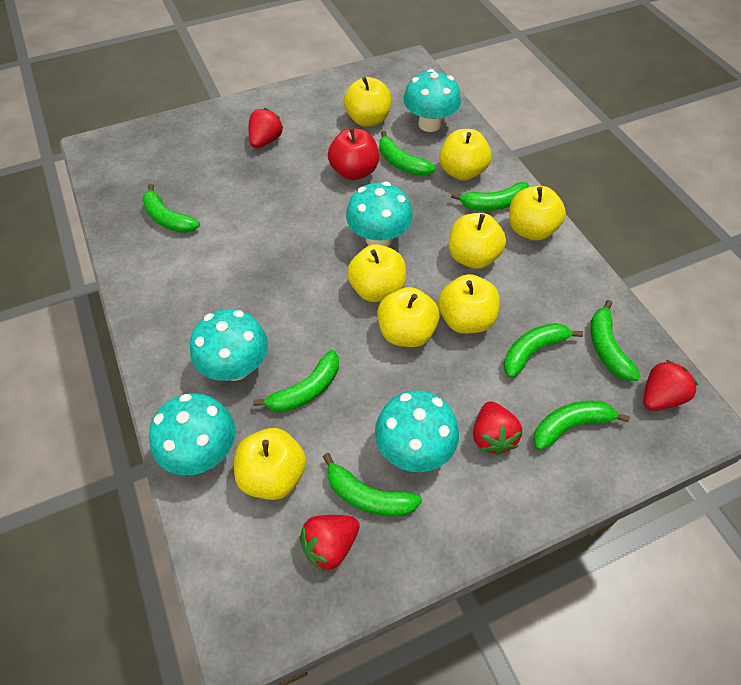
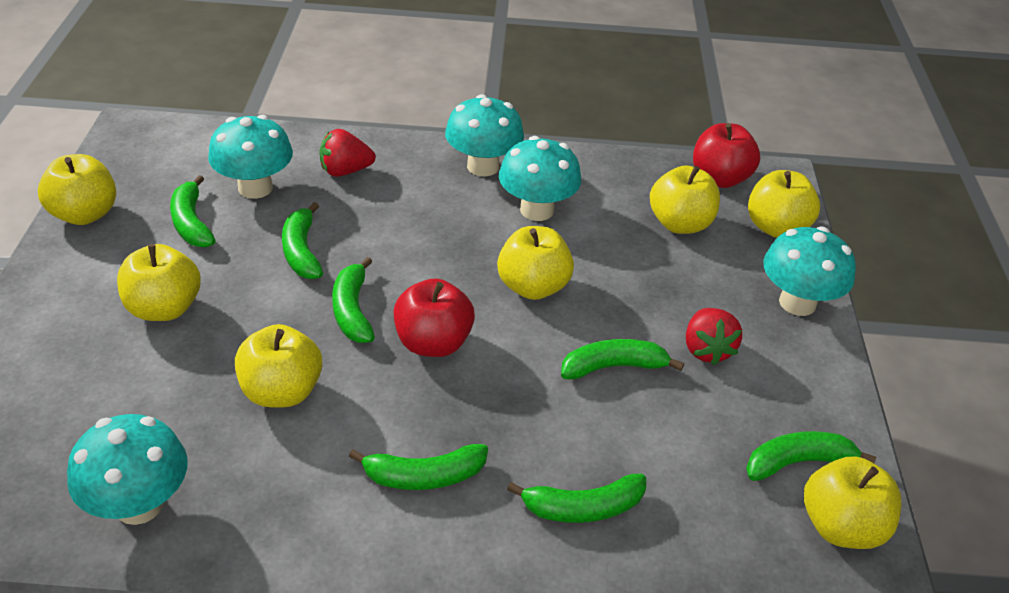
green banana: 8 -> 7
red apple: 1 -> 2
red strawberry: 4 -> 2
yellow apple: 8 -> 7

